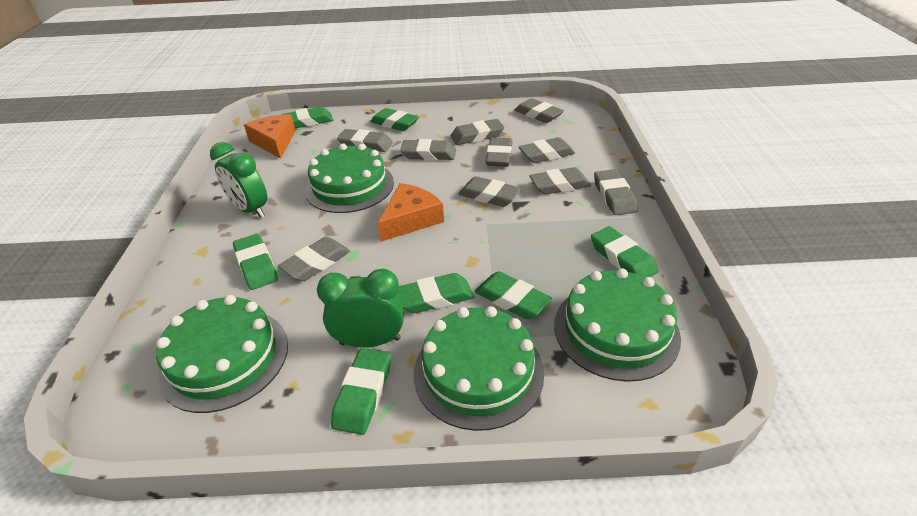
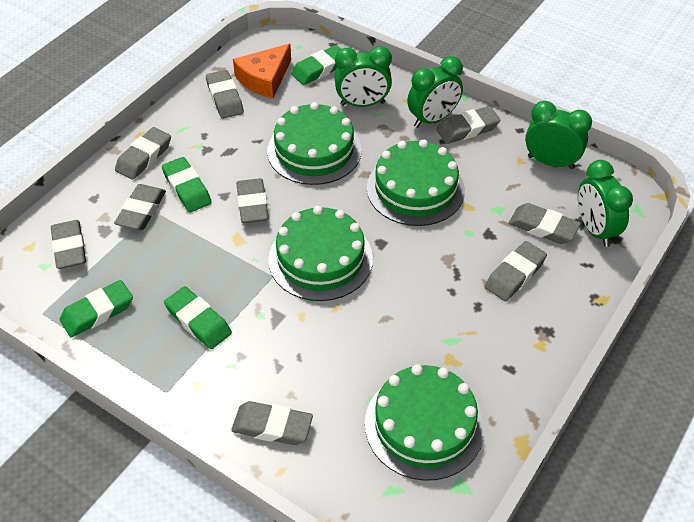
green clock: 2 -> 4
green eraser: 7 -> 4
grey eraser: 10 -> 9
orange cheese: 2 -> 1

